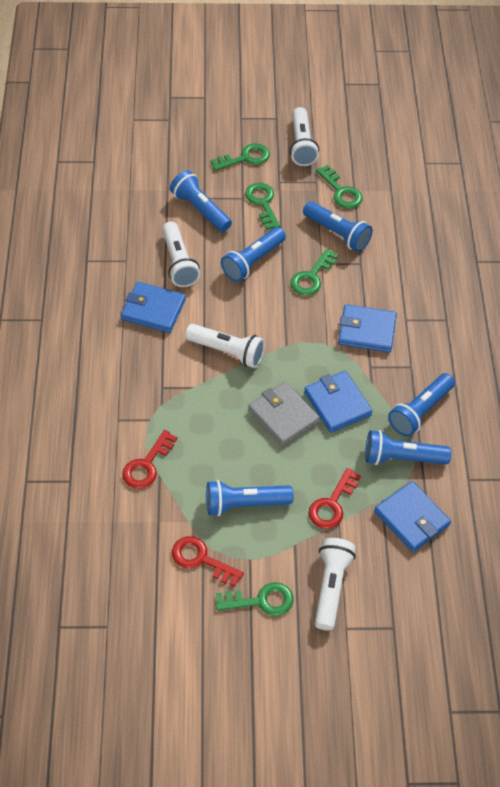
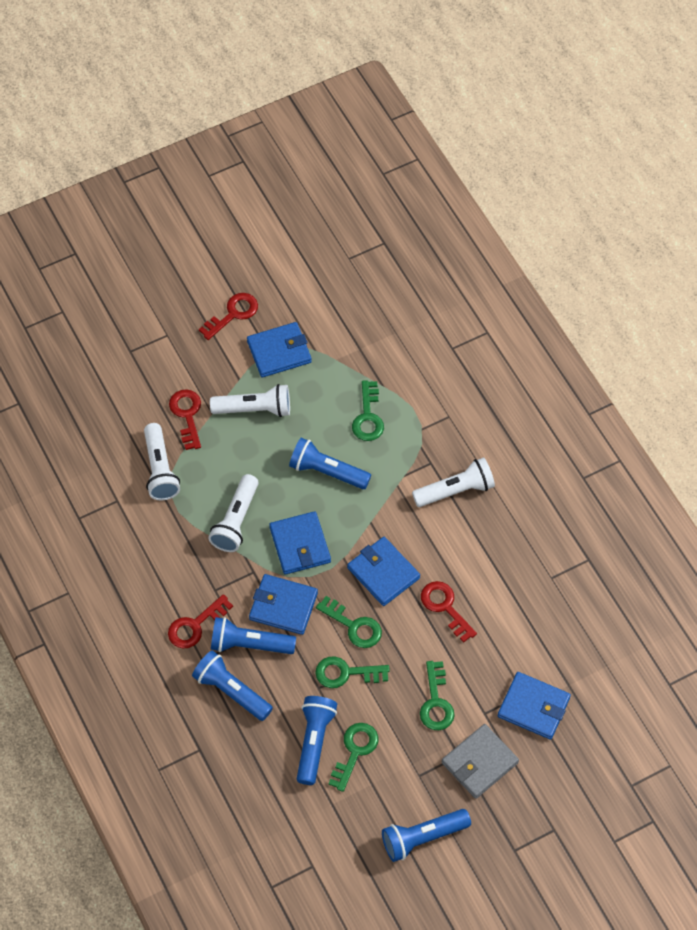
blue flashlight: 6 -> 5
blue wallet: 4 -> 5
red key: 3 -> 4

